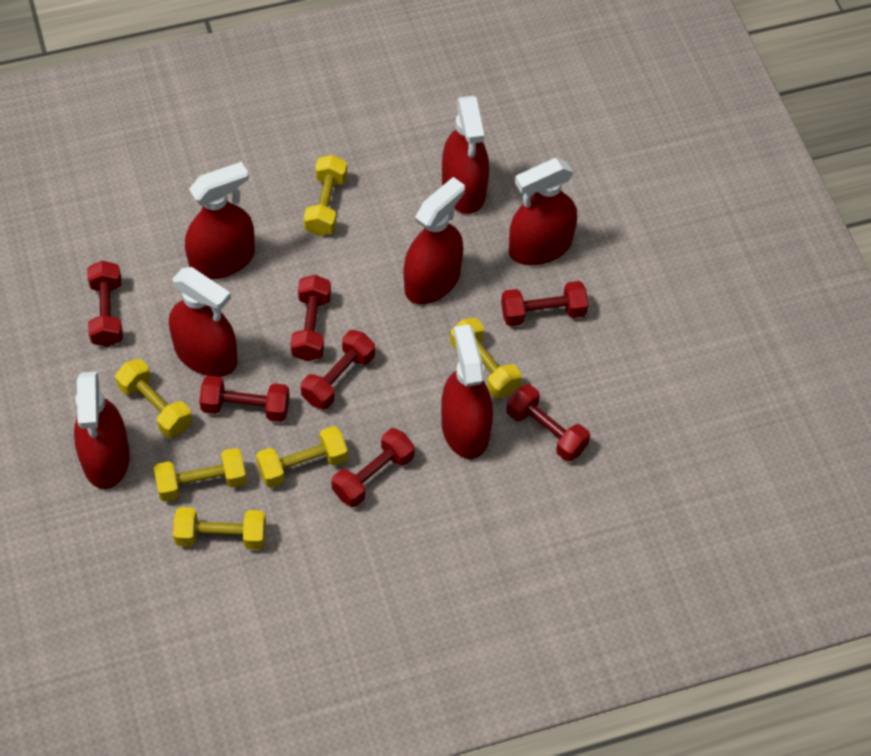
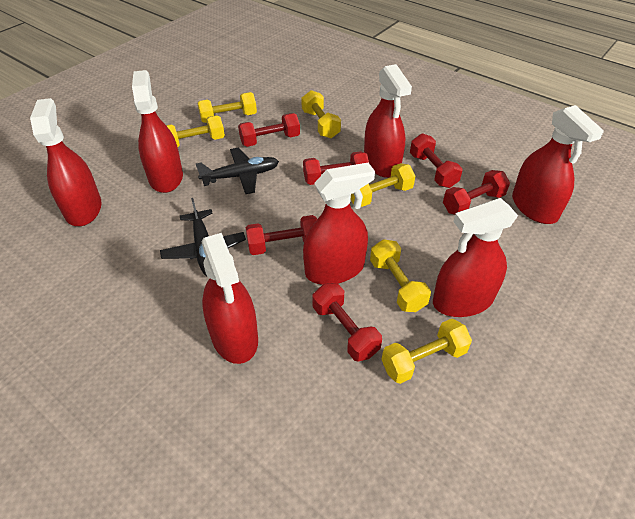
black plane: 0 -> 2
red dumbbell: 7 -> 6

